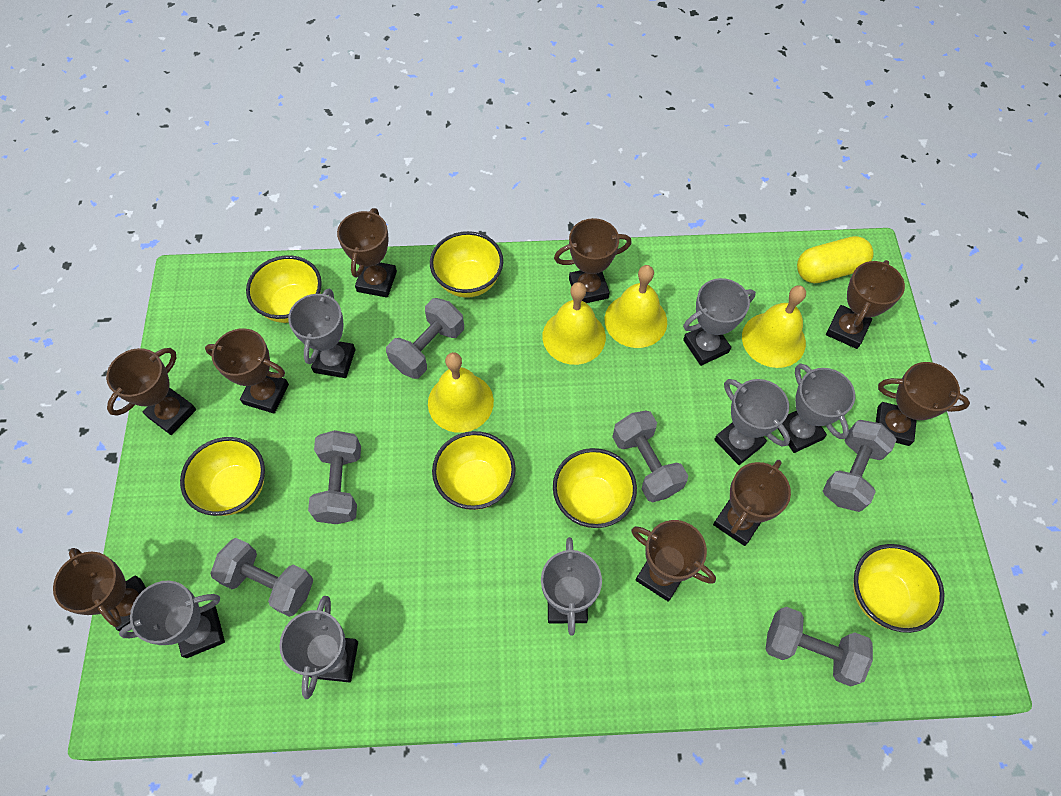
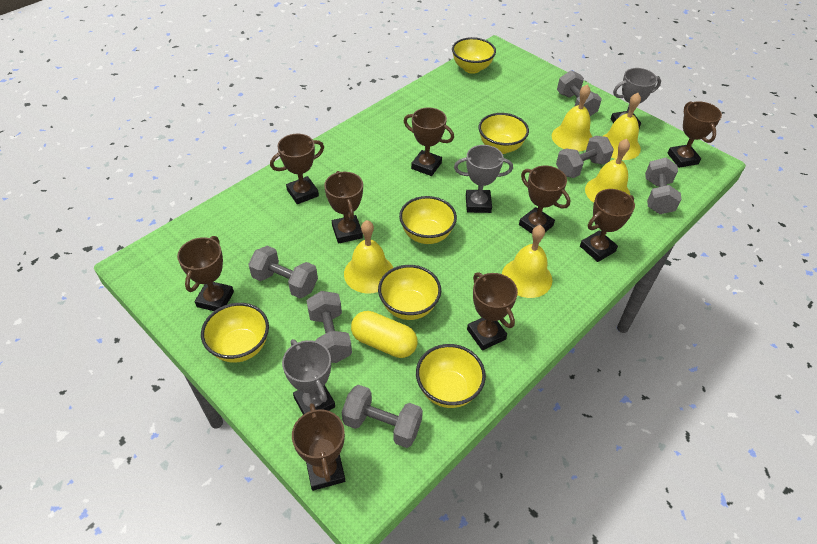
grey trophy: 7 -> 3
yellow bell: 4 -> 5

